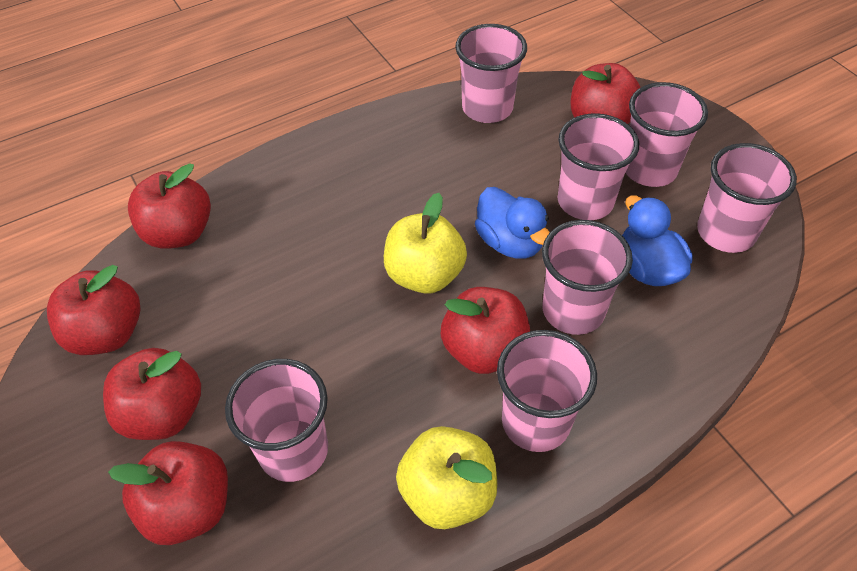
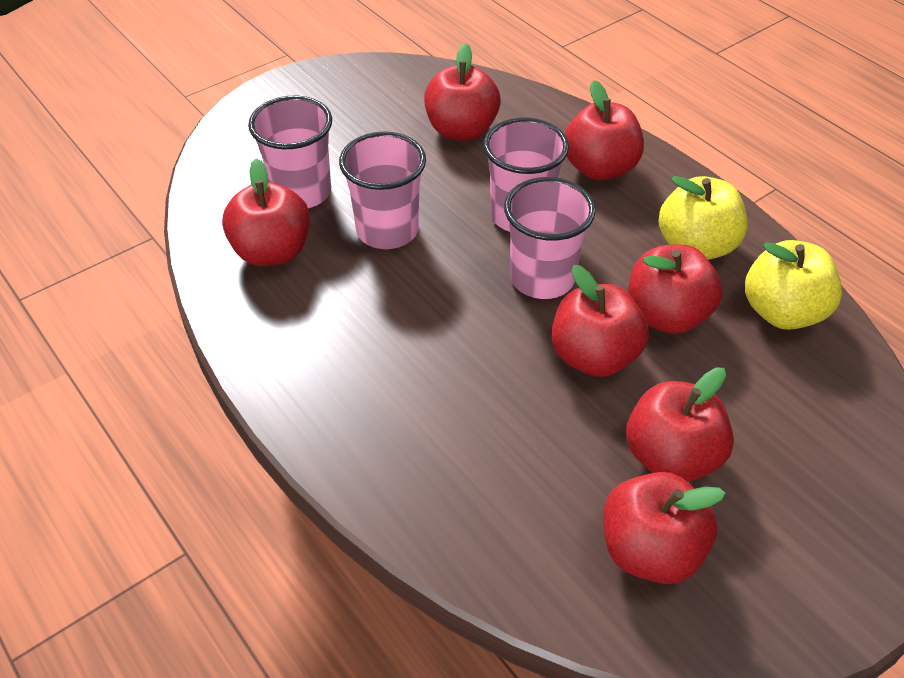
blue duck: 2 -> 0
pink cup: 7 -> 4
red apple: 6 -> 7

